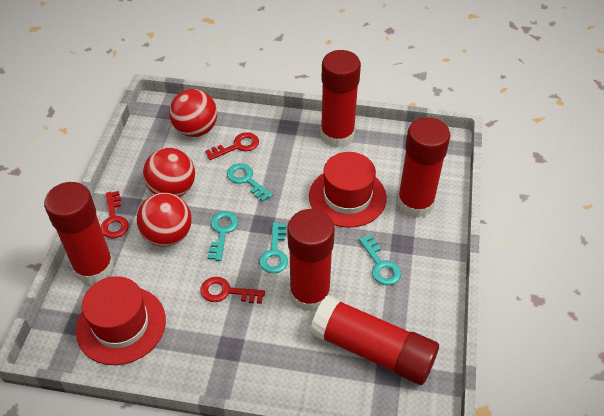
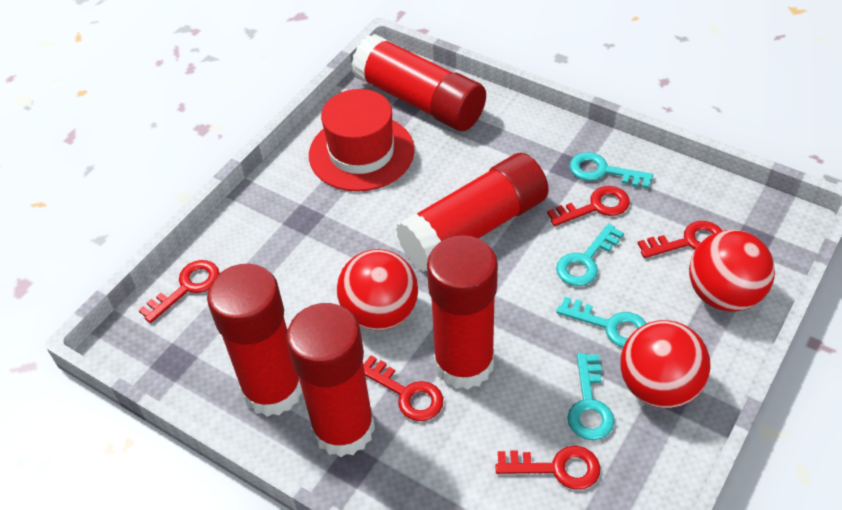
red hat: 2 -> 1
red key: 3 -> 5

